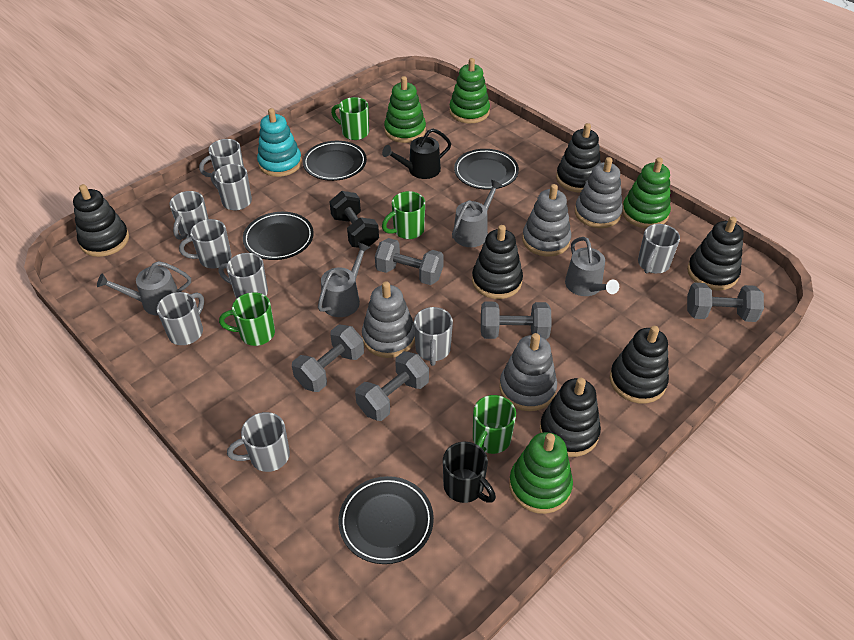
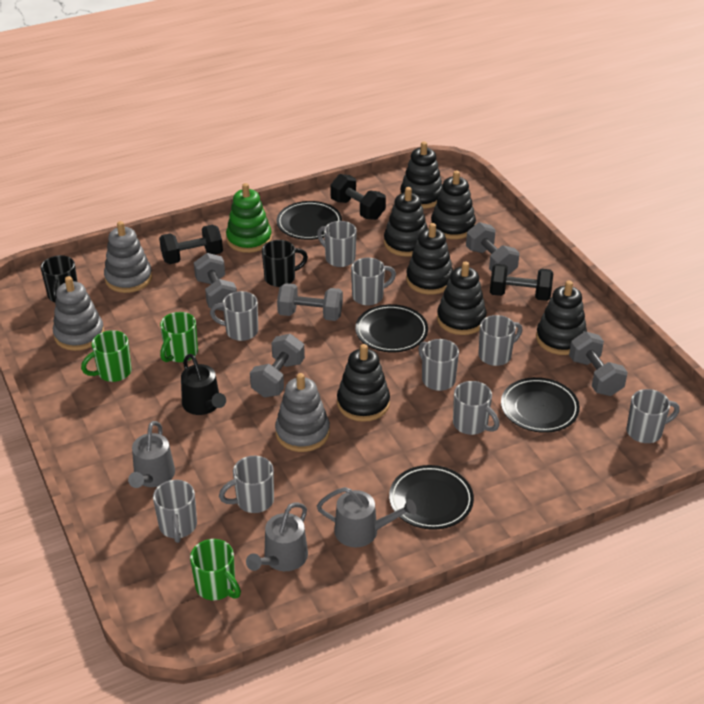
black dumbbell: 1 -> 3
black mug: 1 -> 2
black stacking toy: 6 -> 7
green mug: 4 -> 3
green stacking toy: 4 -> 1
grey stacking toy: 4 -> 3
grey watering can: 4 -> 3
turquoise stacking toy: 1 -> 0

